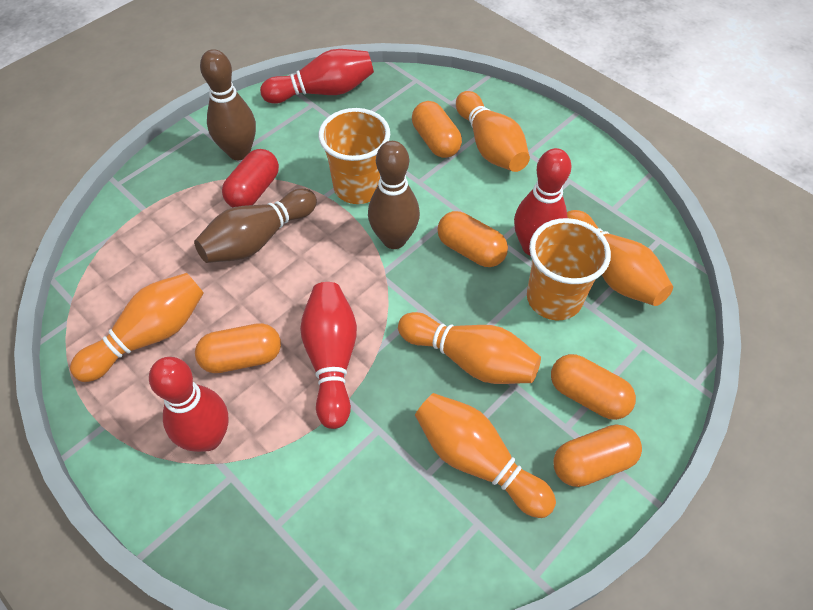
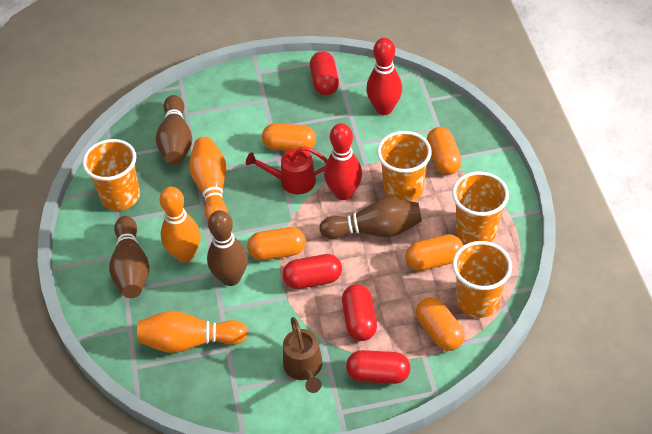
brown bowling pin: 3 -> 4
brown watering can: 0 -> 1
orange bowling pin: 5 -> 3
orange cup: 2 -> 4
red bowling pin: 4 -> 2
red capsule: 1 -> 4
red watering can: 0 -> 1

